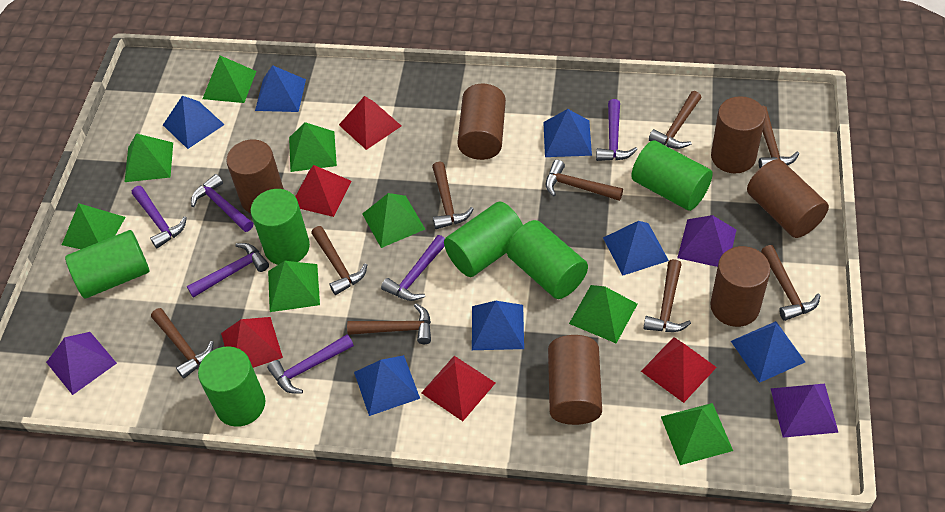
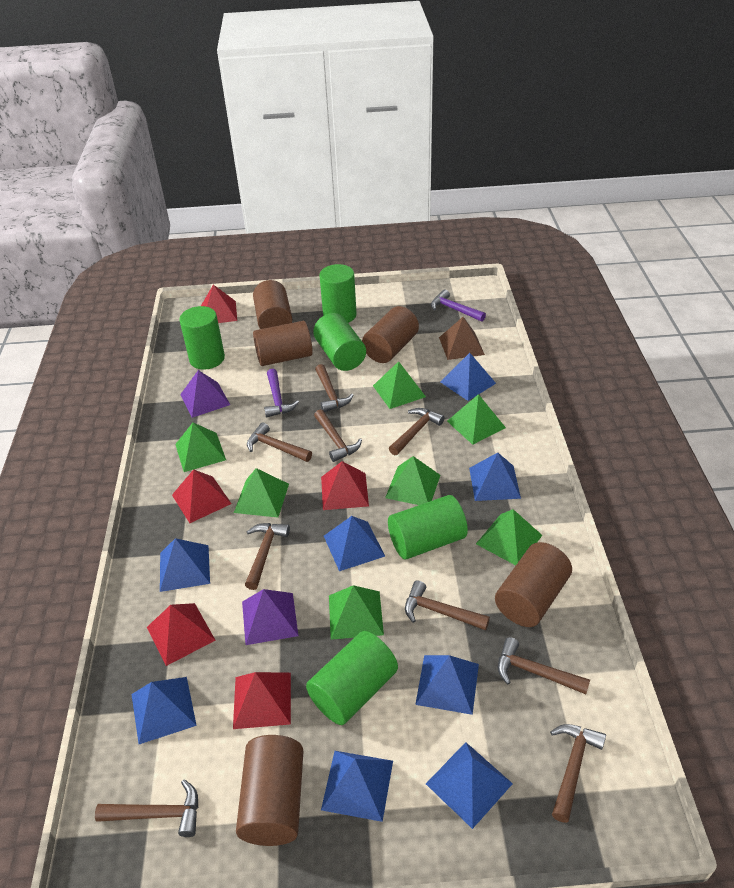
blue pyramid: 7 -> 8
brown cylinder: 6 -> 5
brown pyramid: 0 -> 1
green cylinder: 6 -> 5
green pyramid: 8 -> 7
purple hammer: 6 -> 2
purple pyramid: 3 -> 2

